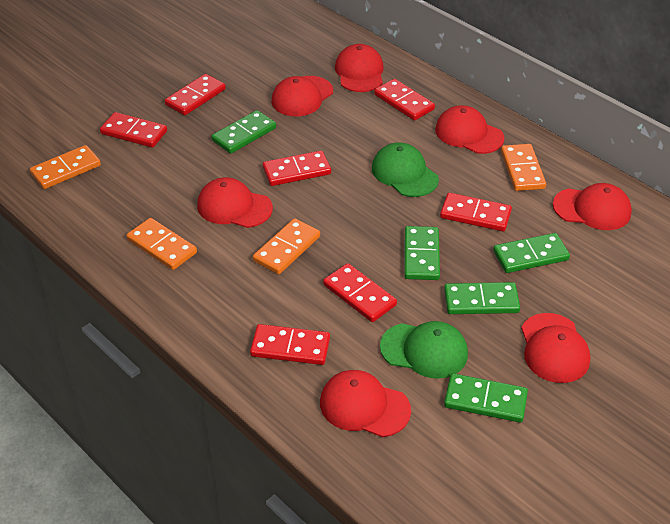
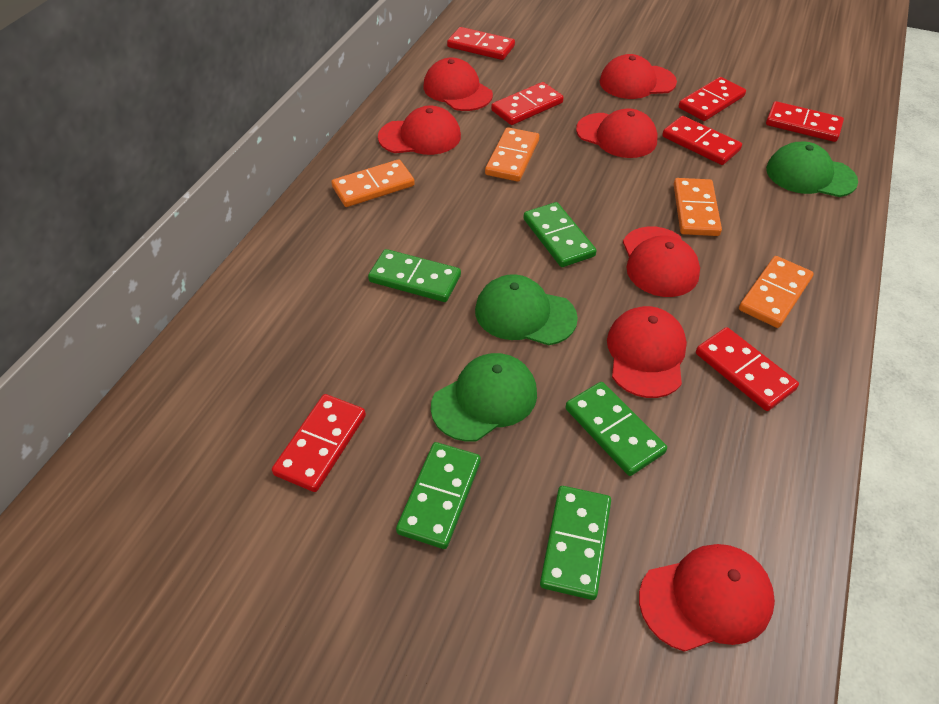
green cap: 2 -> 3

